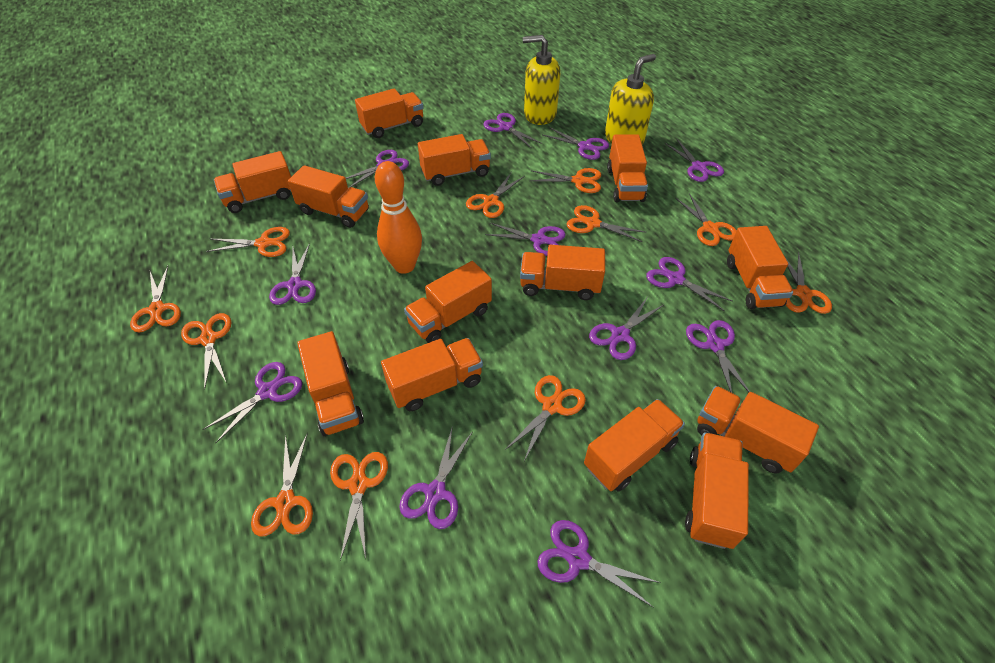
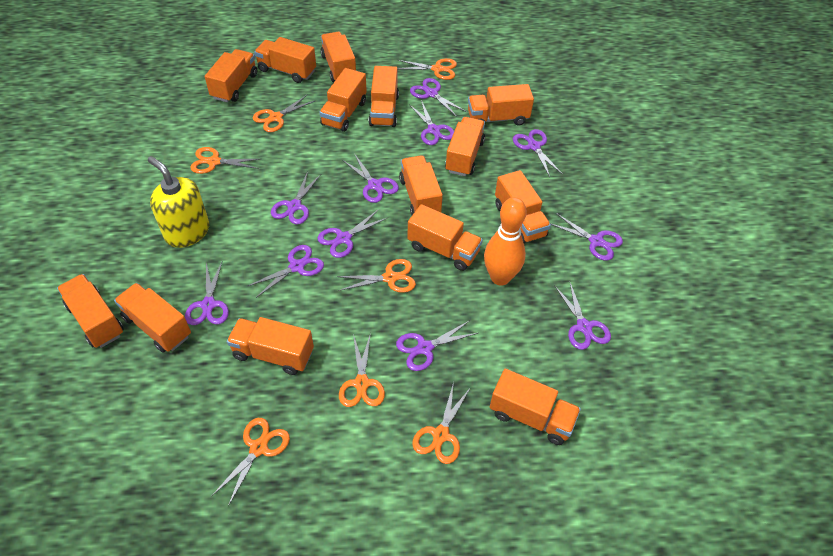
orange scissors: 11 -> 7
orange truck: 13 -> 14
purple scissors: 12 -> 11
yellow soap dispenser: 2 -> 1

